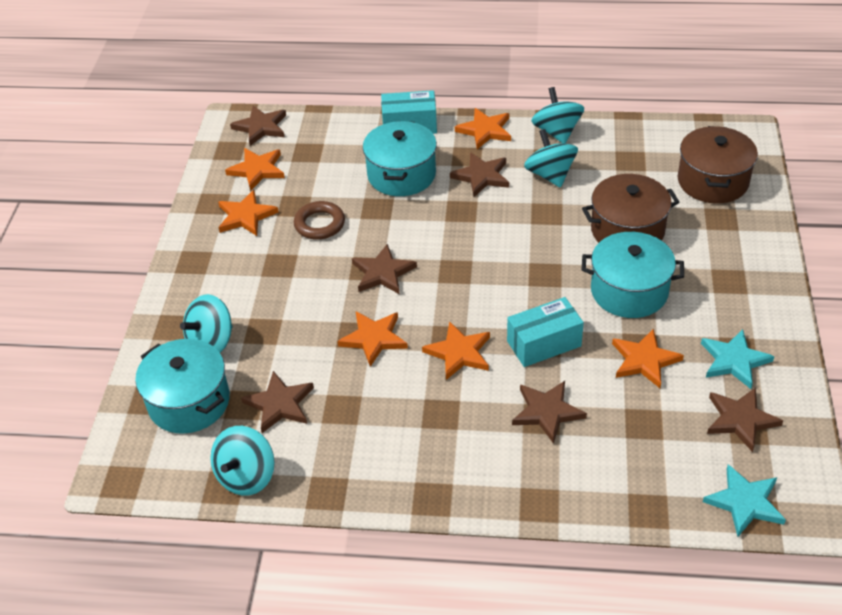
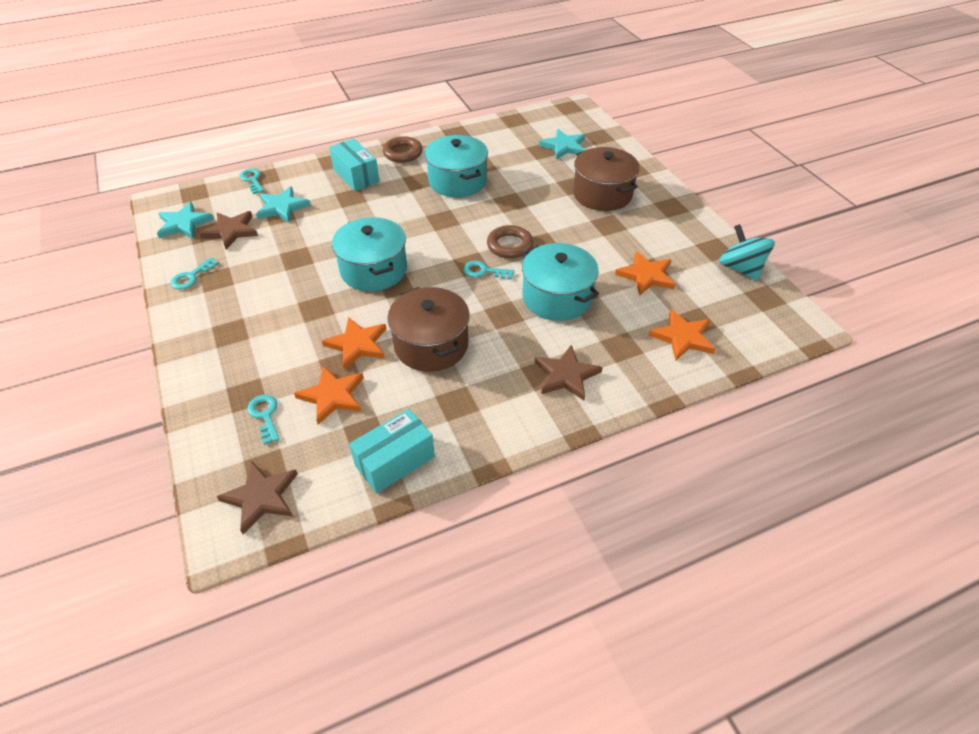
brown ring: 1 -> 2
brown star: 6 -> 3
orange star: 6 -> 4
turquoise key: 0 -> 4
turquoise spinning top: 4 -> 1
turquoise star: 2 -> 3

